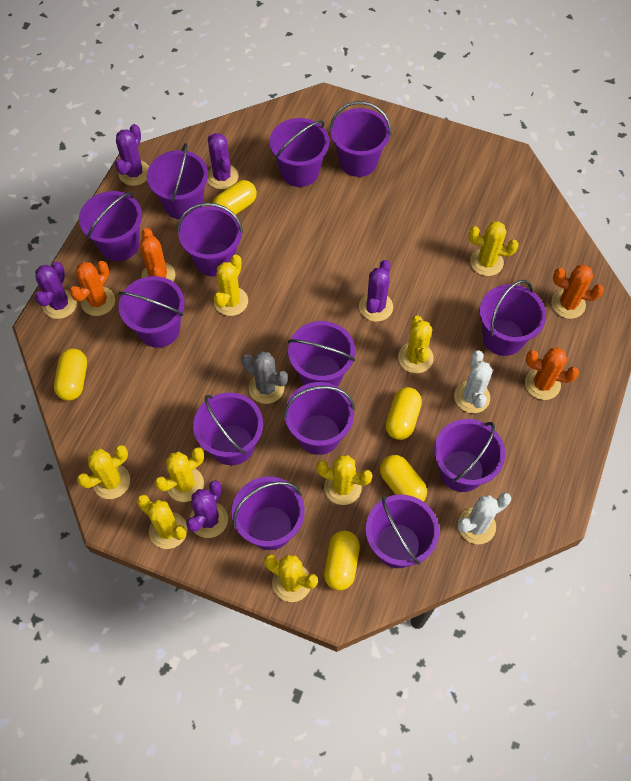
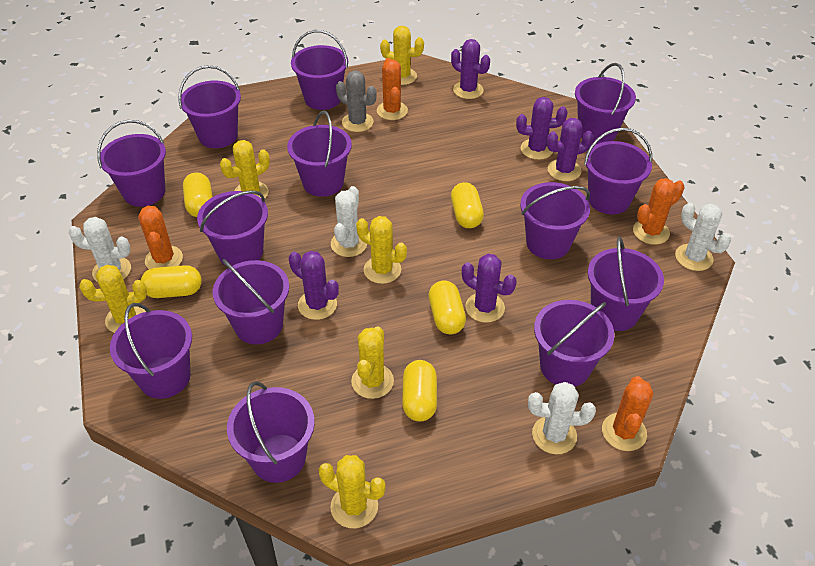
white cactus: 2 -> 4
yellow cactus: 8 -> 6

